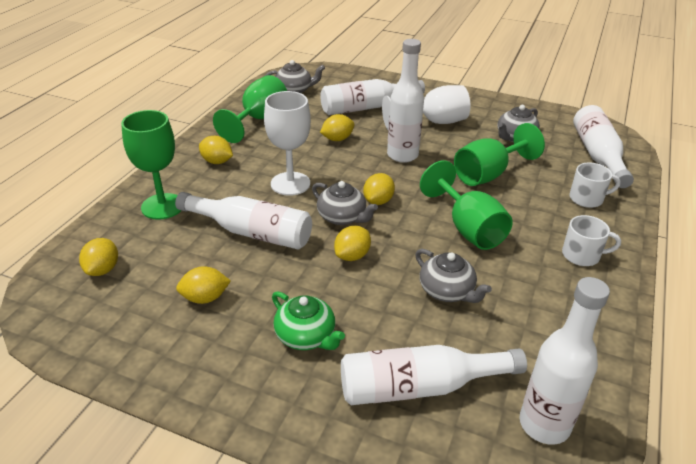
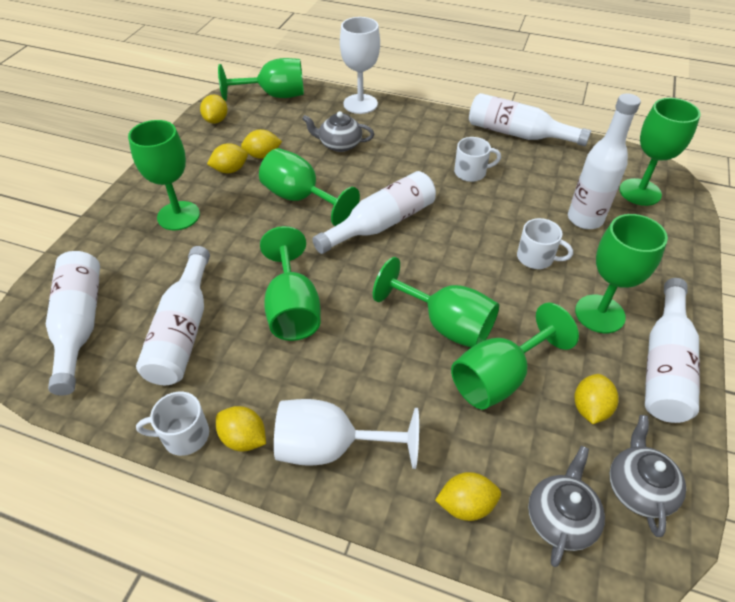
green goblet: 4 -> 8
green teapot: 1 -> 0
grey teapot: 4 -> 3
white mug: 2 -> 3

